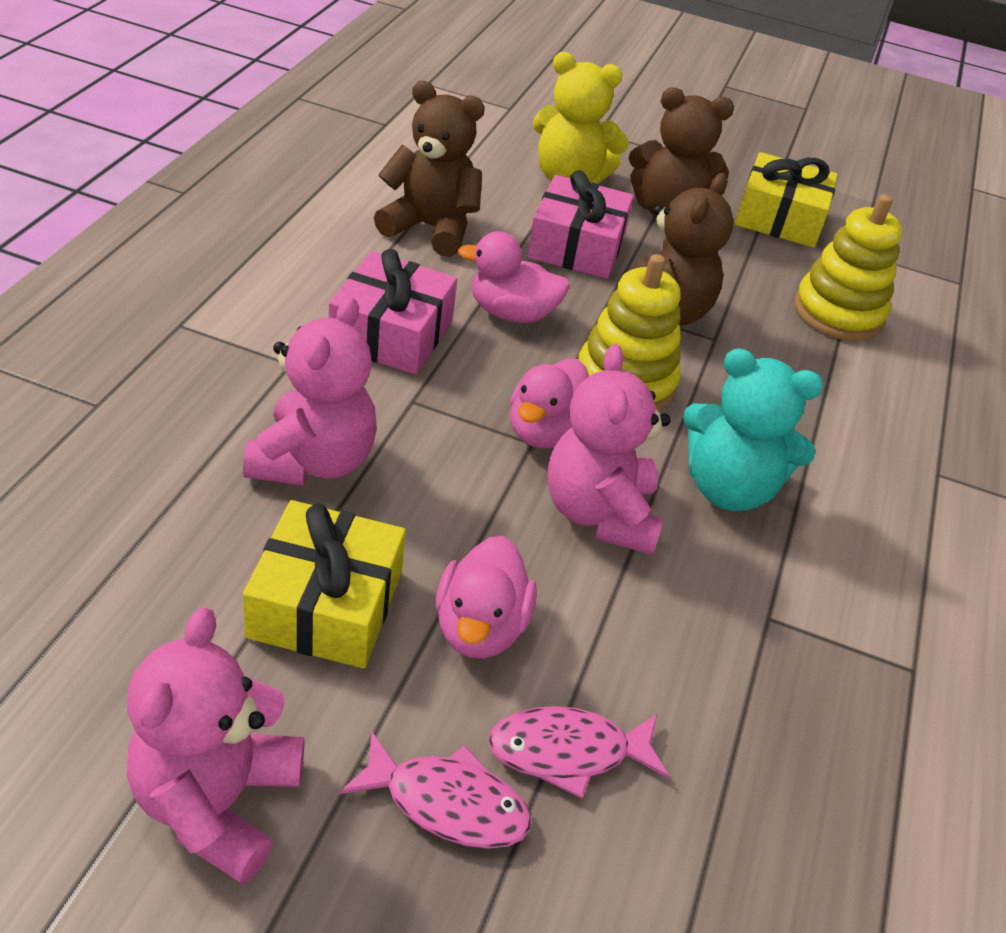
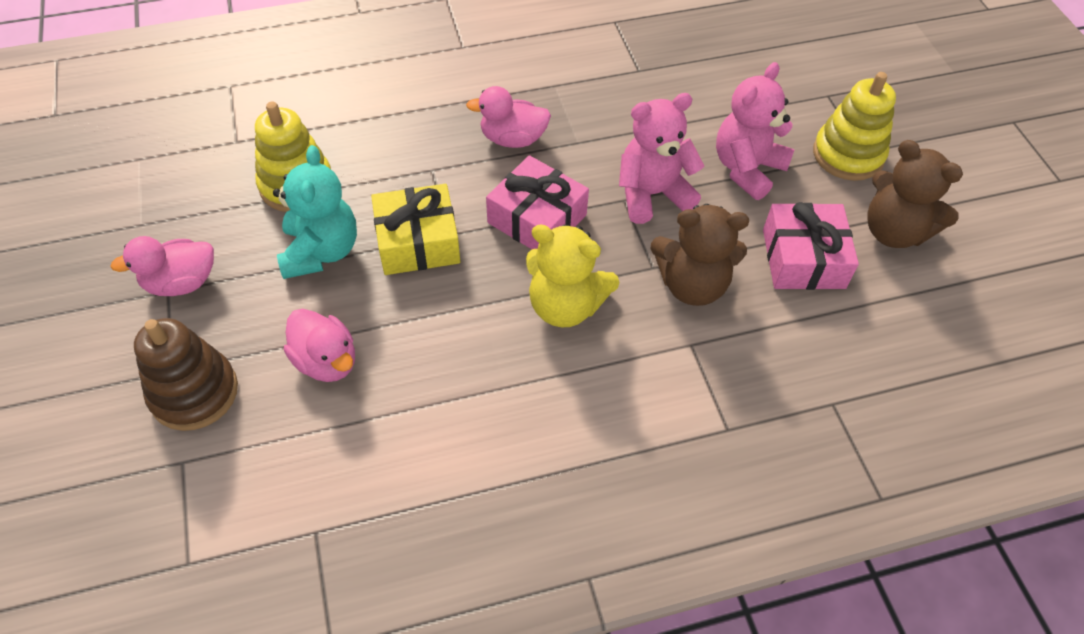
brown stacking toy: 0 -> 1
brown teddy bear: 3 -> 2
pink fish: 2 -> 0
pink teddy bear: 3 -> 2
yellow gift: 2 -> 1

